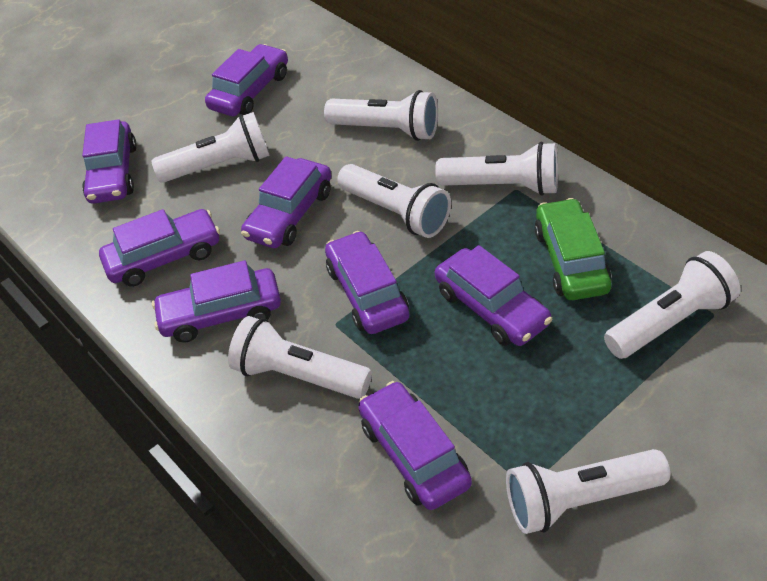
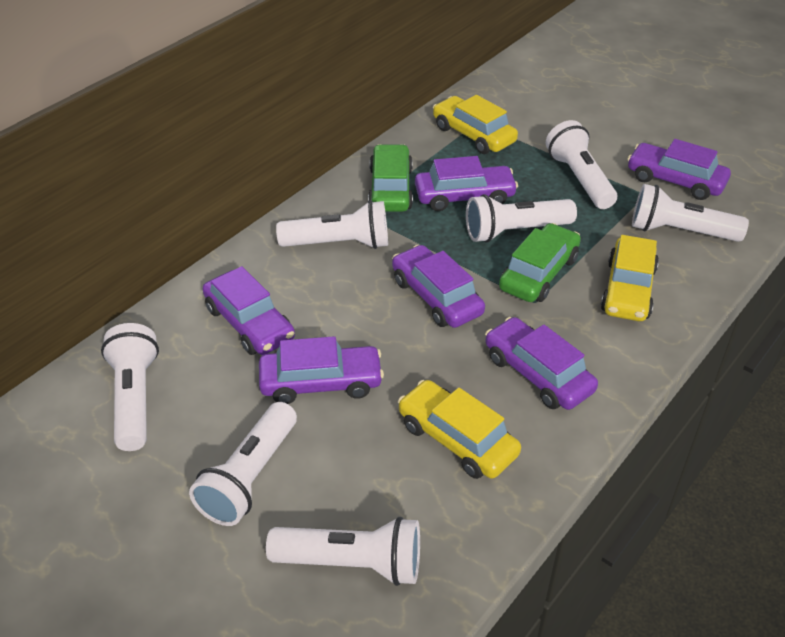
green car: 1 -> 2
purple car: 8 -> 6
yellow car: 0 -> 3

